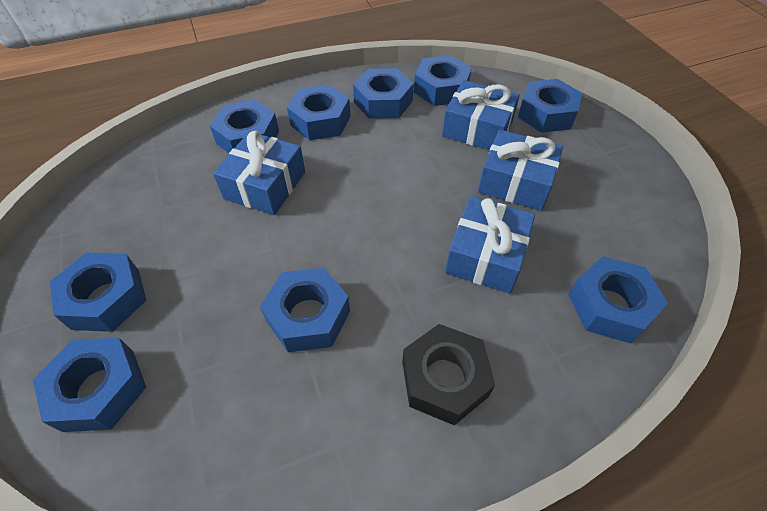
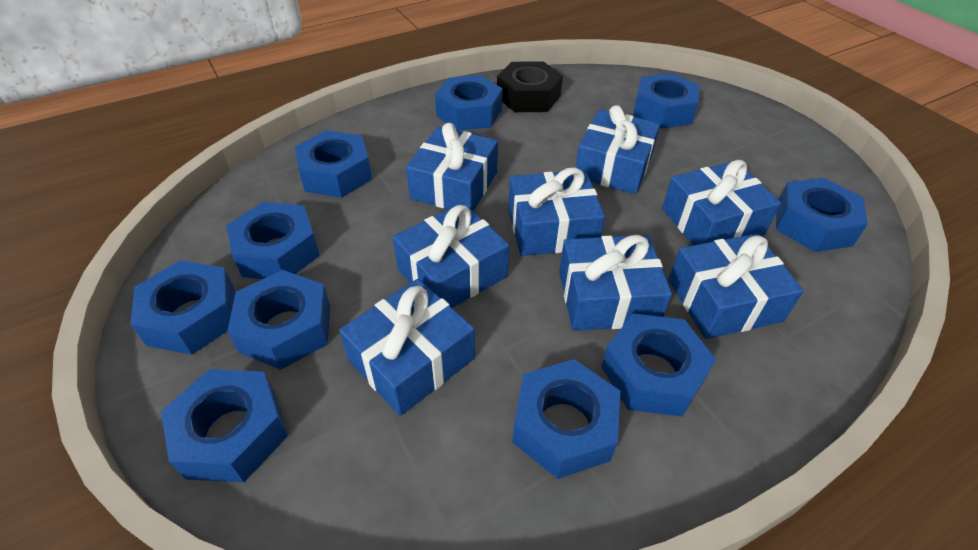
blue gift: 4 -> 8
blue nut: 9 -> 10

